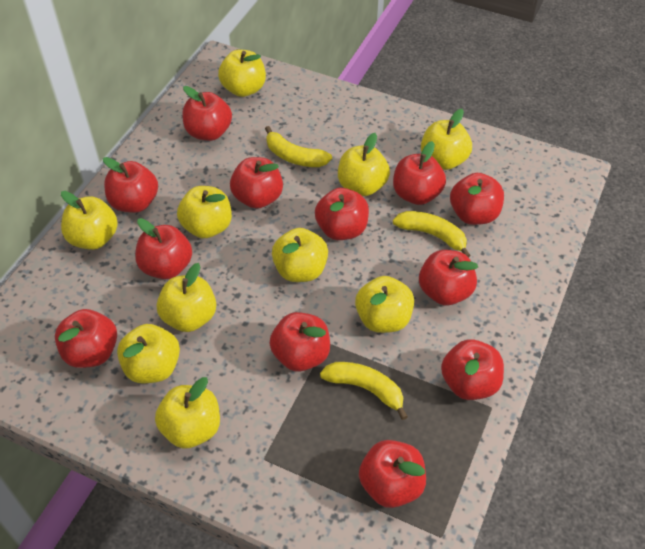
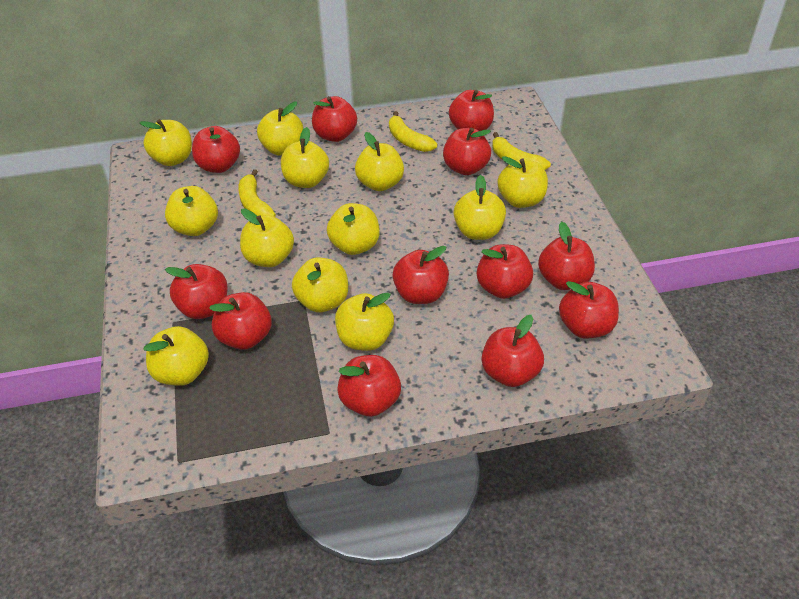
yellow apple: 10 -> 12

